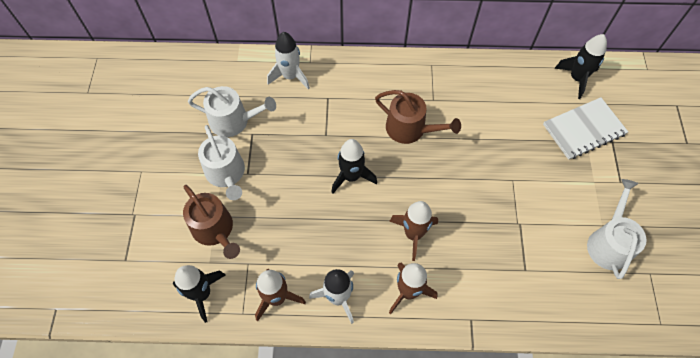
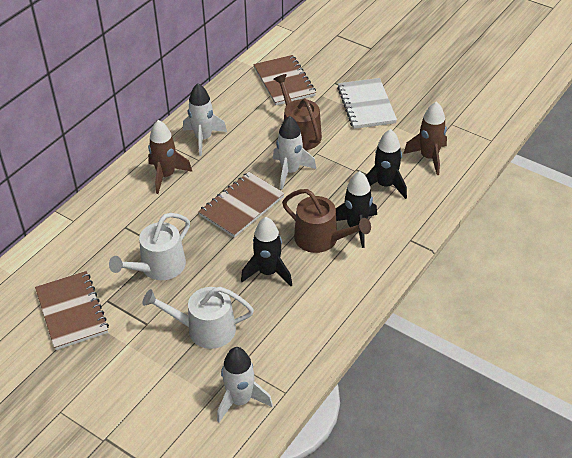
brown notebook: 0 -> 3
brown rocket: 3 -> 2
white rocket: 2 -> 3
white watering can: 3 -> 2

